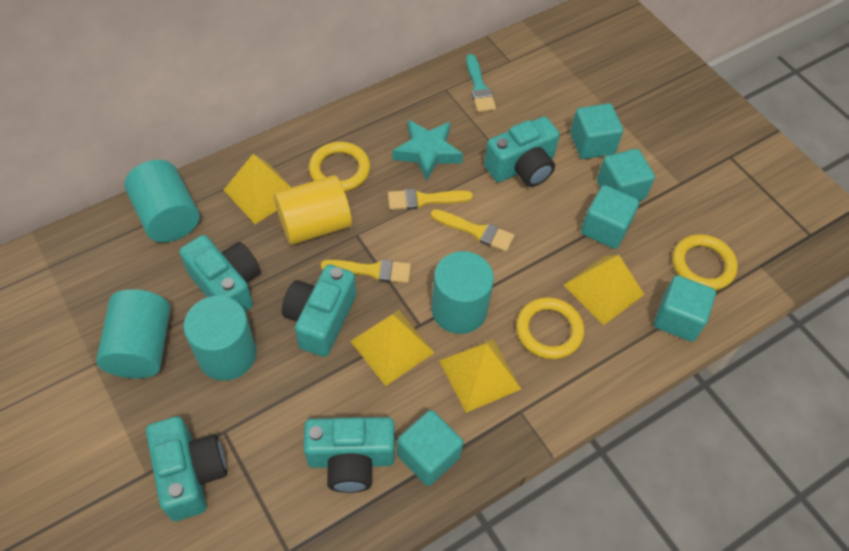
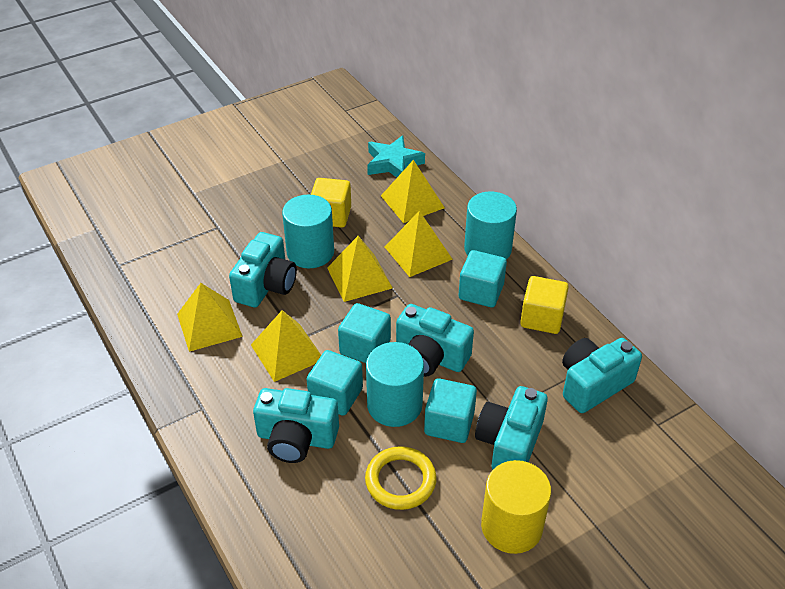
turquoise brush: 1 -> 0
turquoise cube: 5 -> 4
turquoise cylinder: 4 -> 3
yellow brush: 3 -> 0
yellow cube: 0 -> 2
yellow pyramid: 4 -> 5
yellow ring: 3 -> 1

